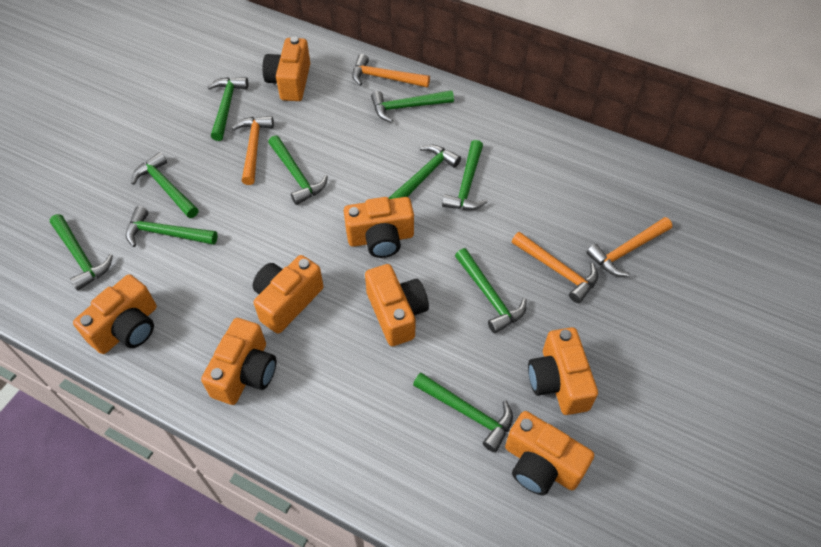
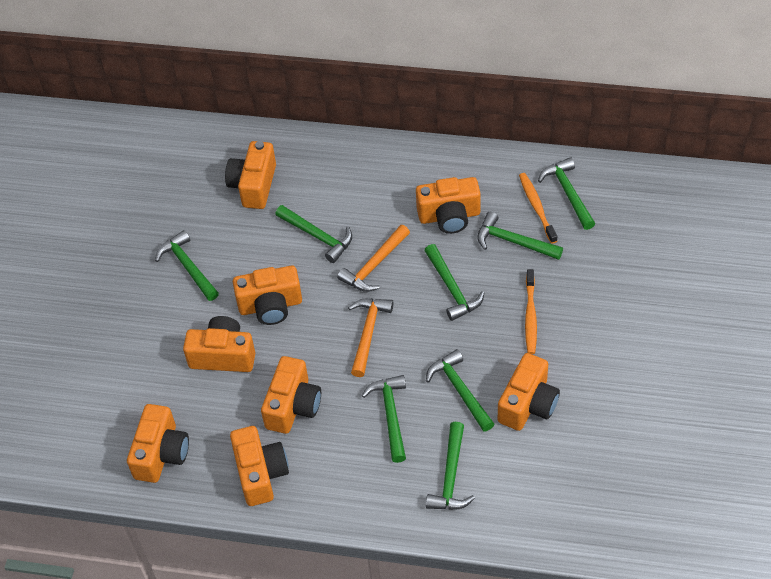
green hammer: 10 -> 8
orange hammer: 4 -> 2
orange toothbrush: 0 -> 2

